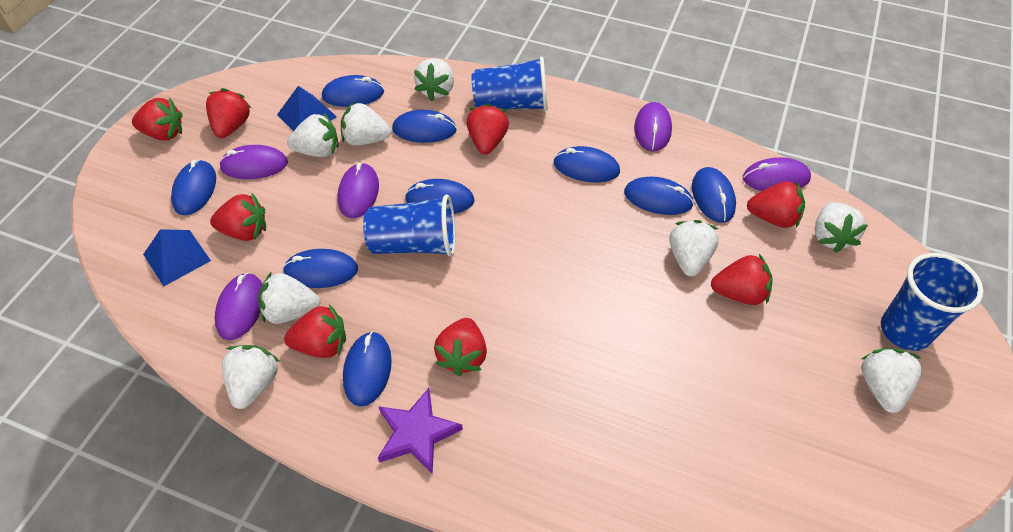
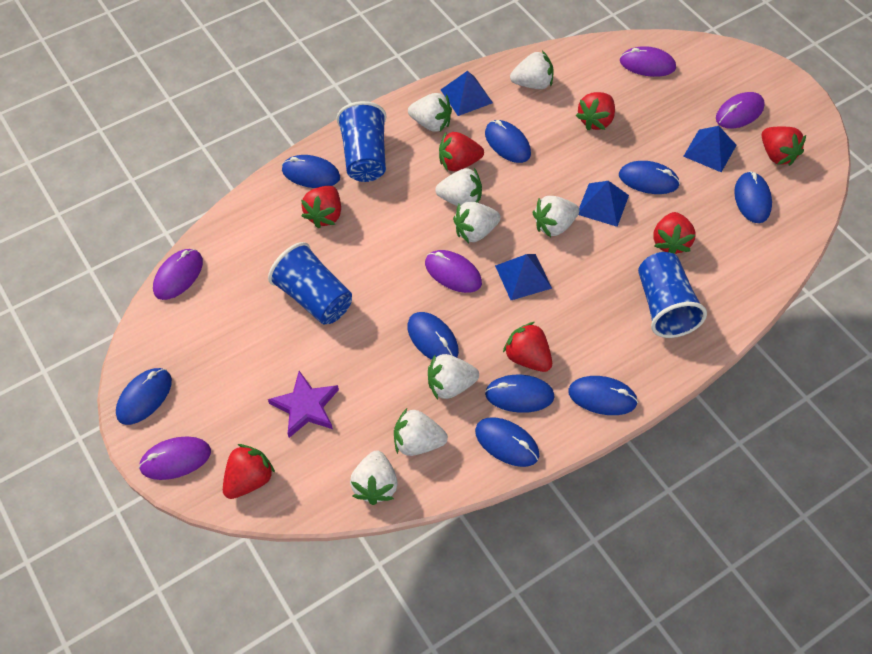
blue pyramid: 2 -> 4
red strawberry: 8 -> 7

